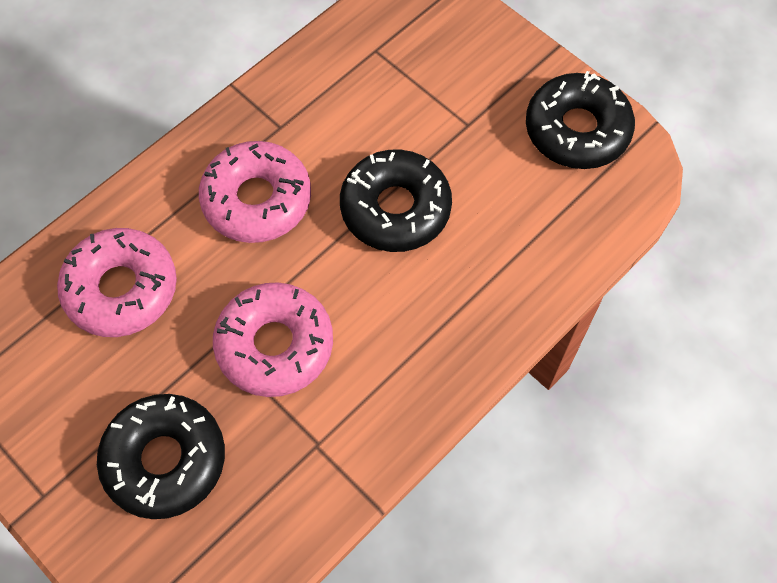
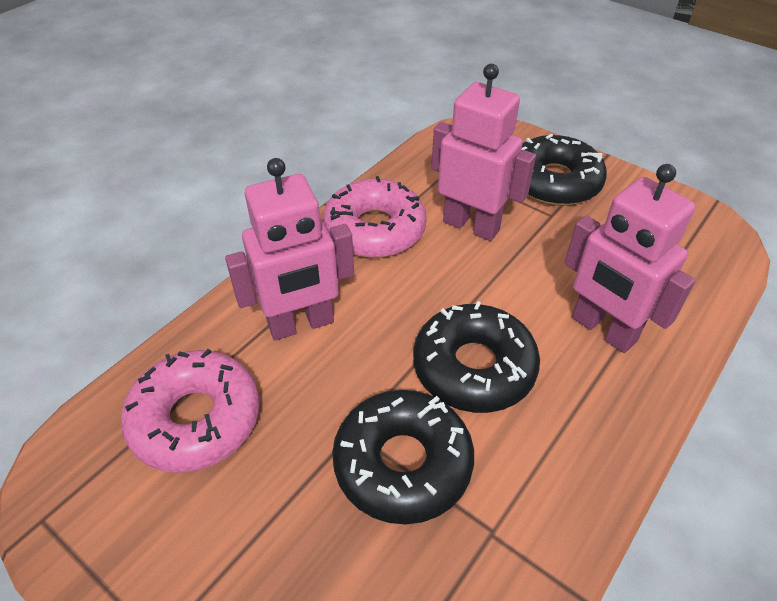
pink donut: 3 -> 2
pink robot: 0 -> 3

